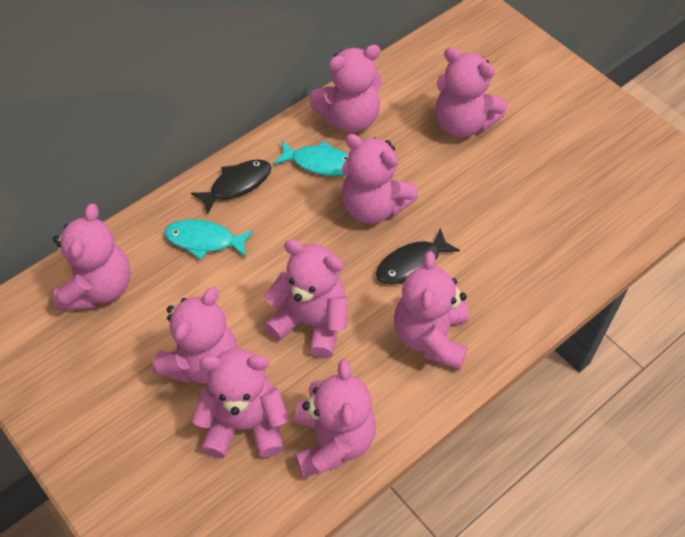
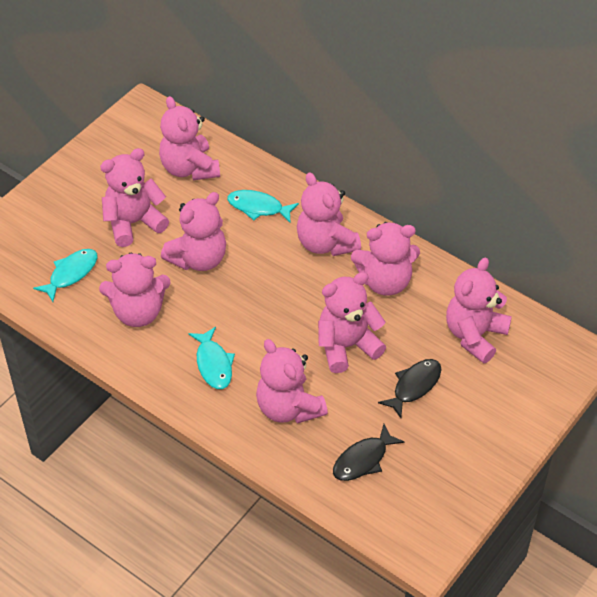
turquoise fish: 2 -> 3

